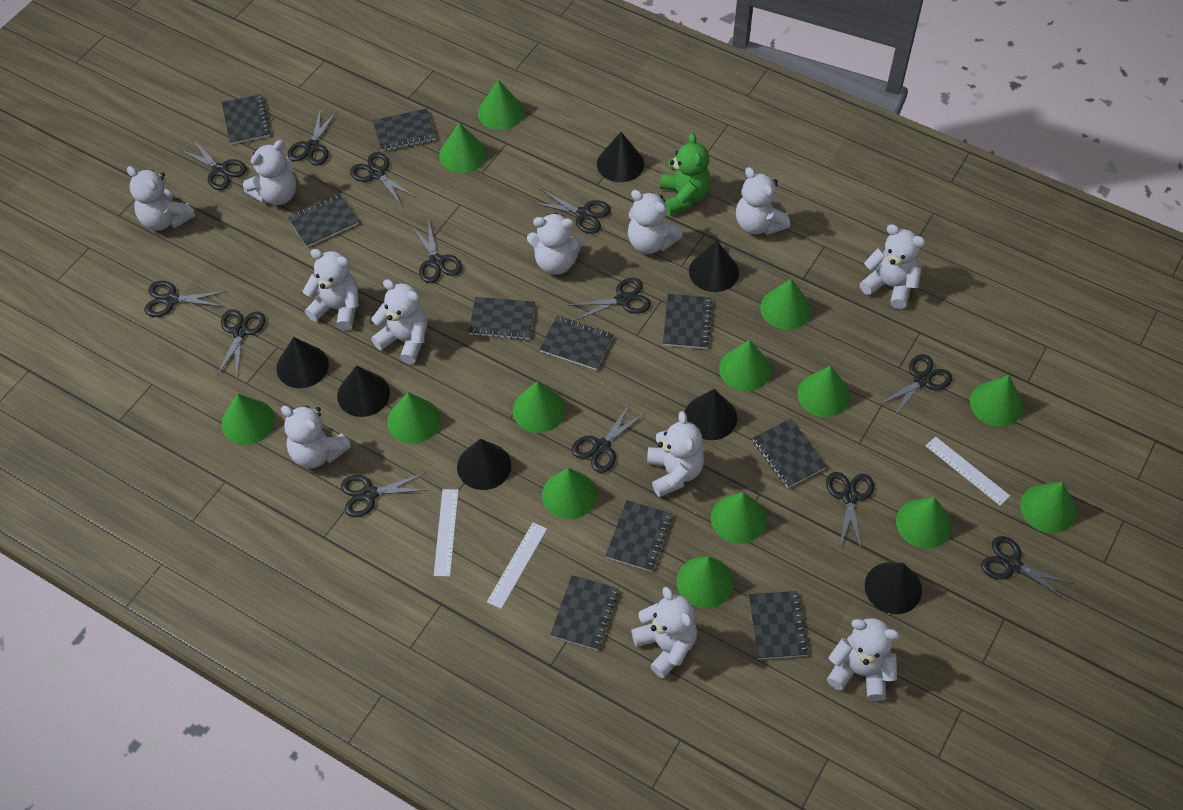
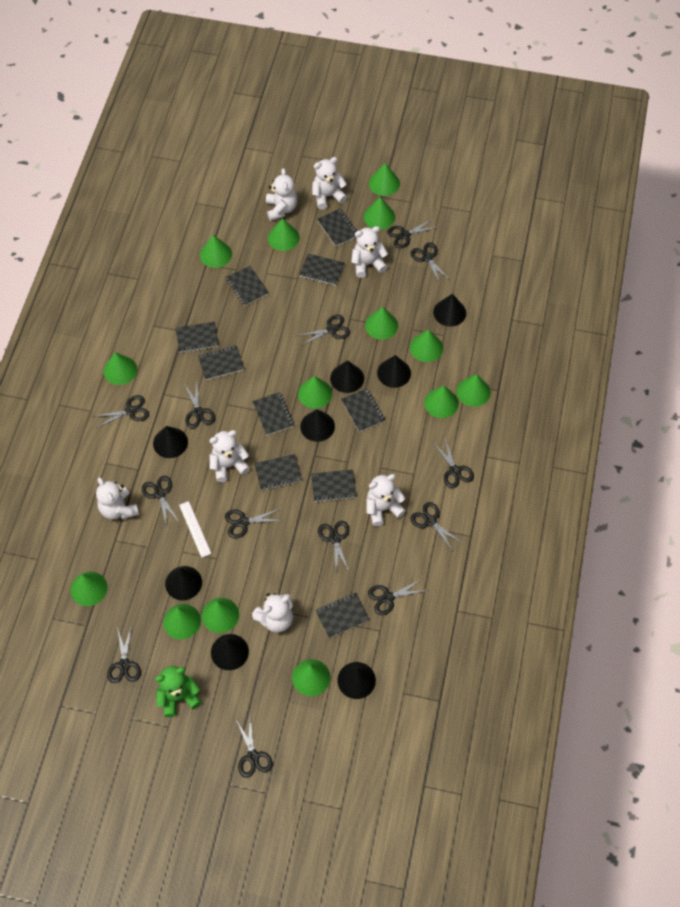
black cone: 7 -> 8
white ruler: 3 -> 1
white teddy bear: 12 -> 7

